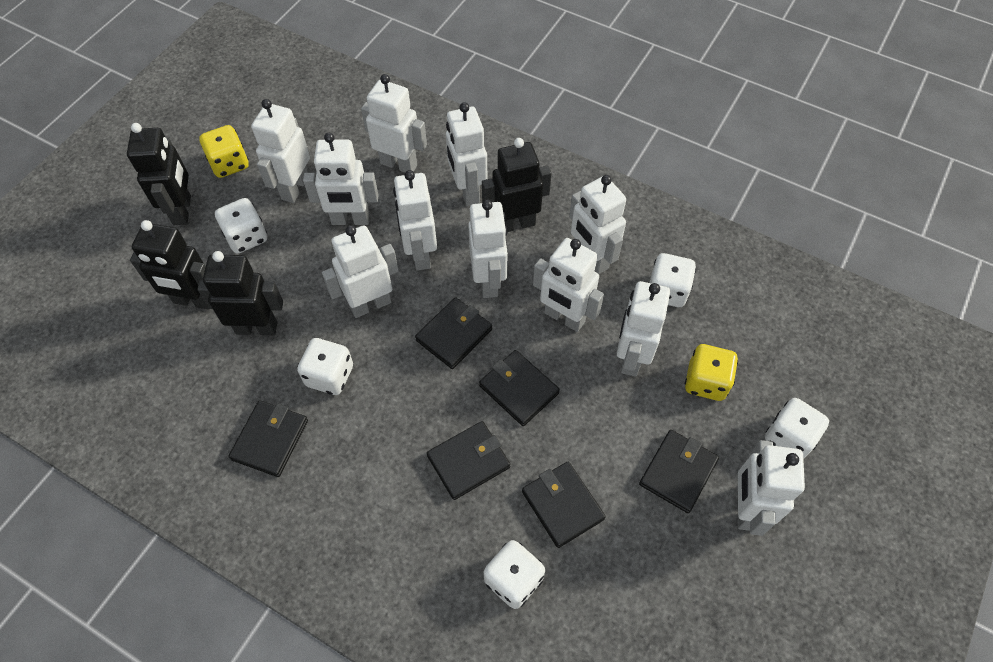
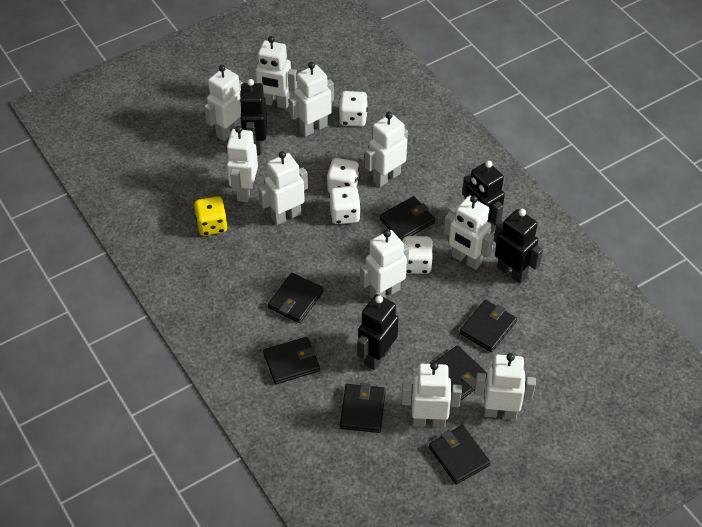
black wallet: 6 -> 7
white dice: 5 -> 4
white robot: 11 -> 10
yellow dice: 2 -> 1

